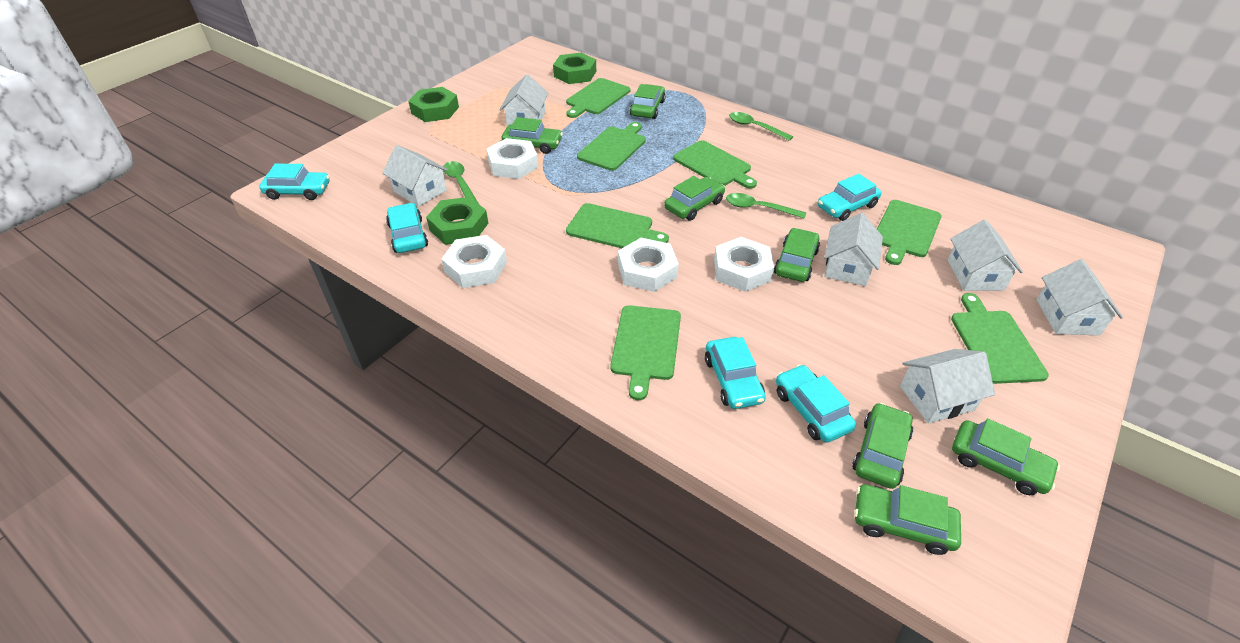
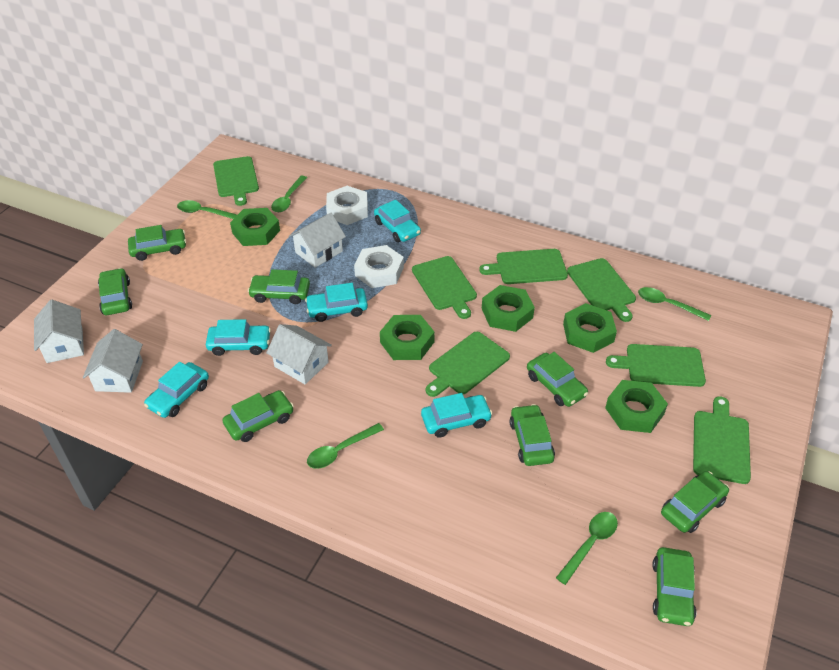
green car: 7 -> 8
green nut: 3 -> 5
green spoon: 3 -> 5
white house: 6 -> 4
white nut: 4 -> 2

